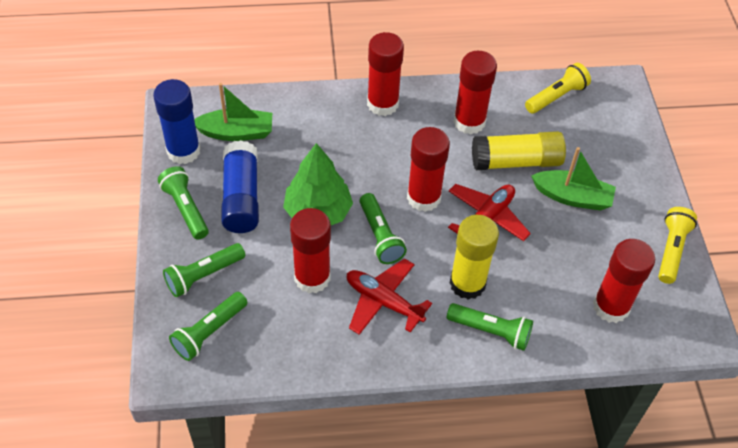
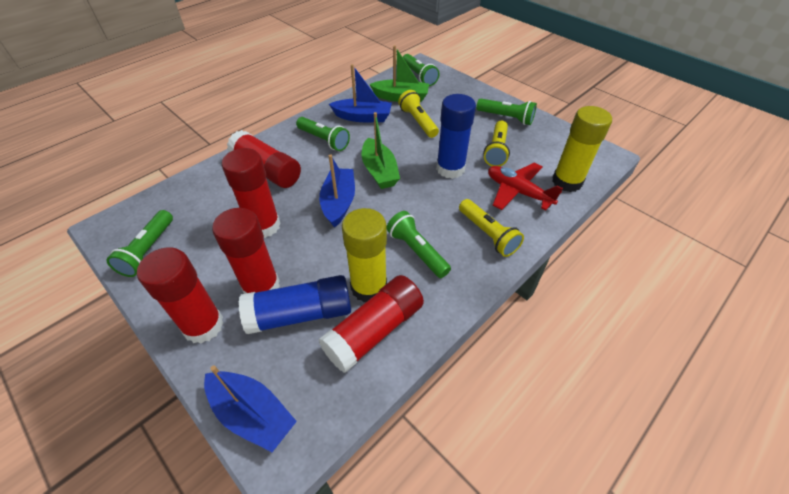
blue boat: 0 -> 3
green tree: 1 -> 0
red plane: 2 -> 1
yellow flashlight: 2 -> 3

